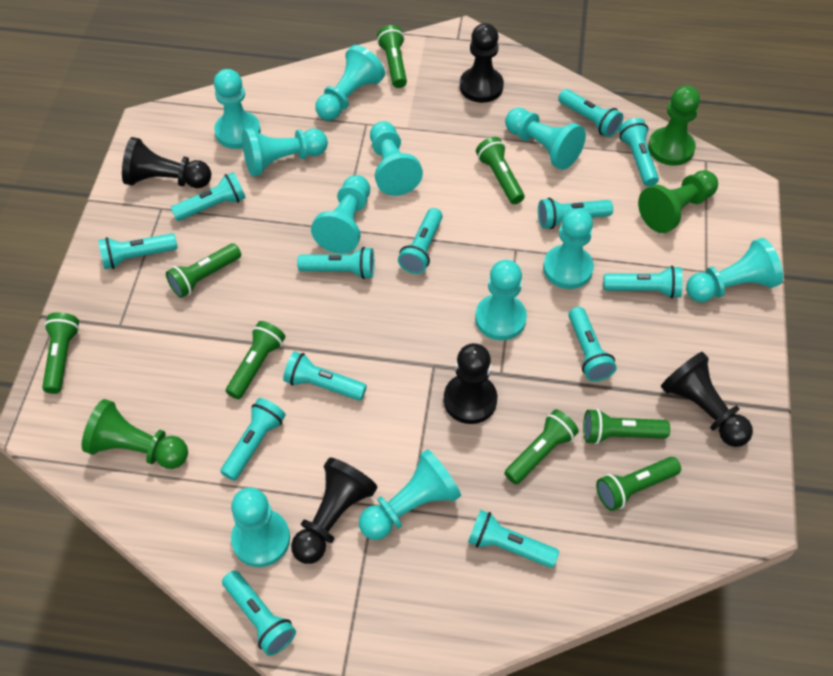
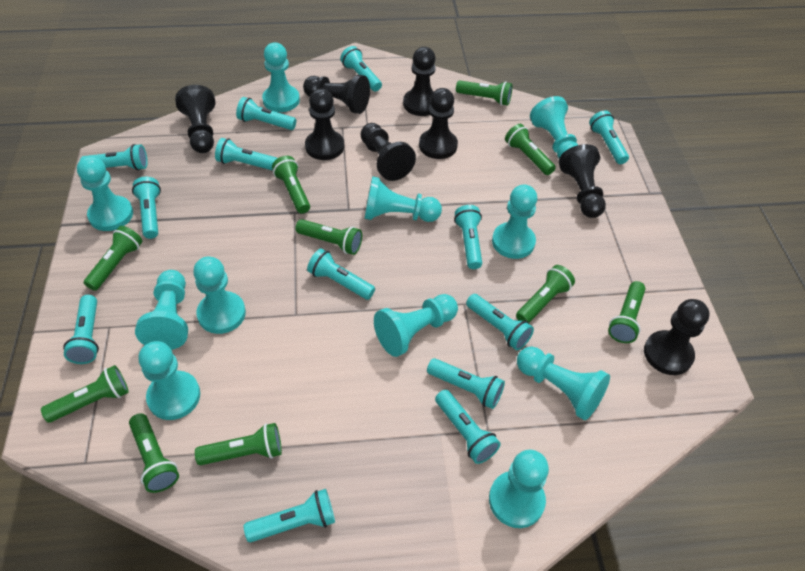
black pawn: 5 -> 8
green flashlight: 8 -> 10
green pawn: 3 -> 0

